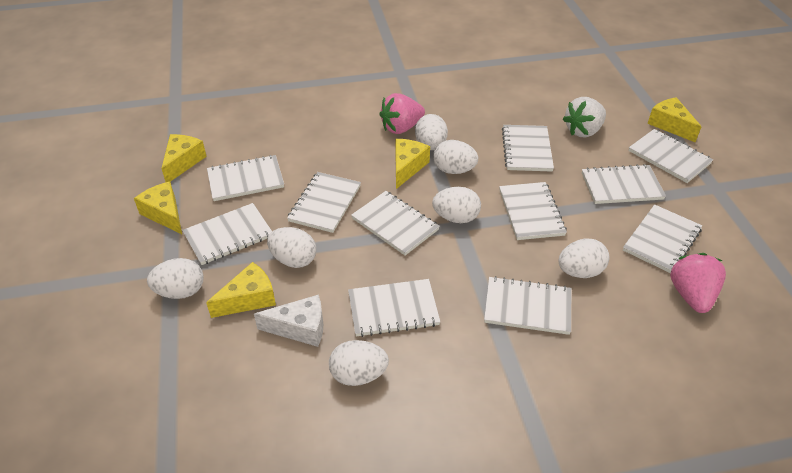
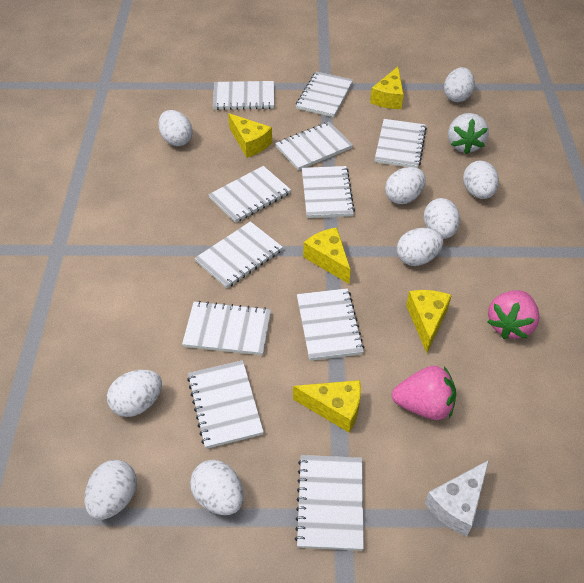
white egg: 7 -> 9

